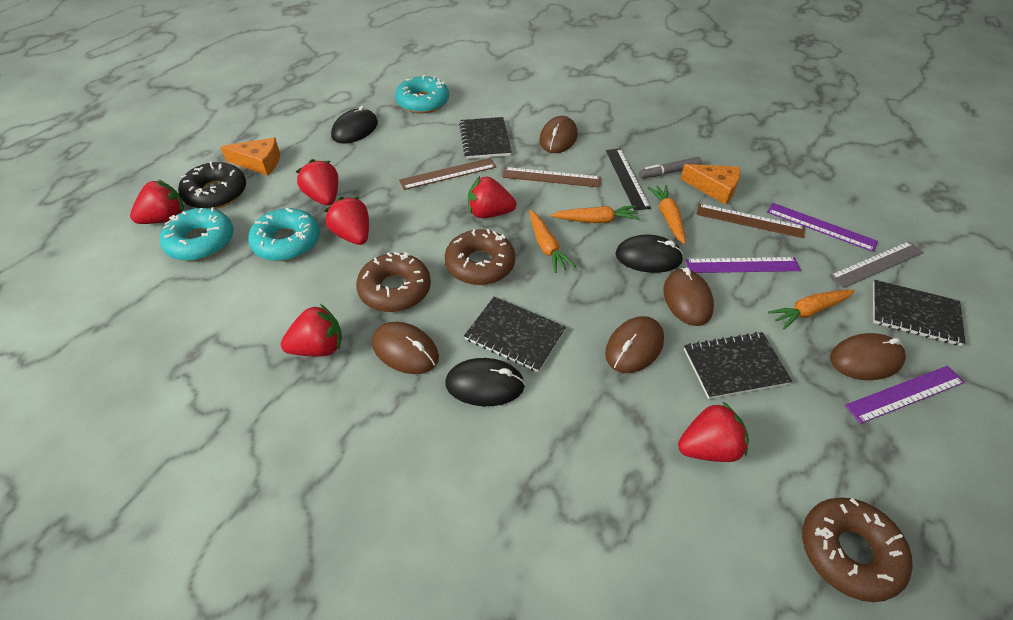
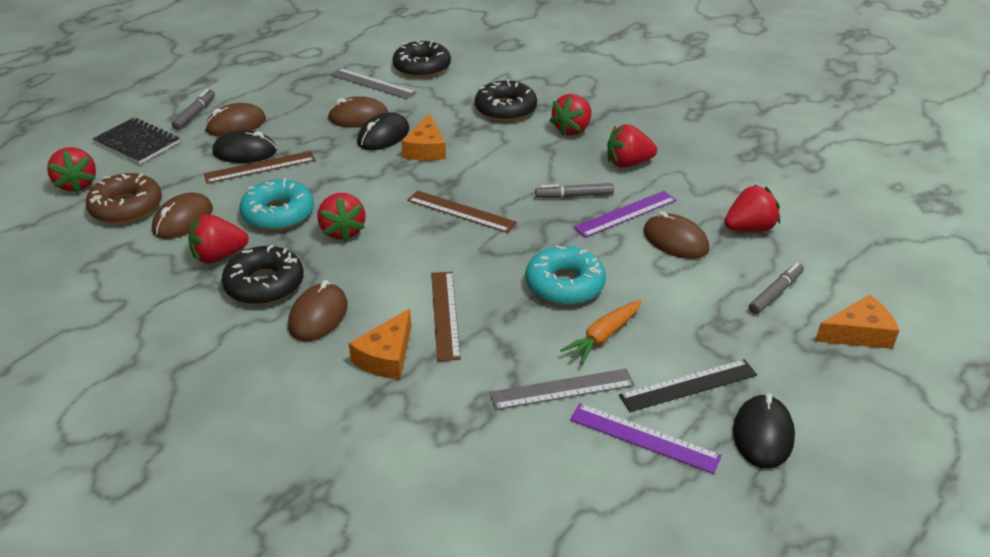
black donut: 1 -> 3
black notebook: 4 -> 1
brown donut: 3 -> 1
grey marker: 1 -> 3
grey ruler: 1 -> 2
orange carrot: 4 -> 1
orange cheese: 2 -> 3
purple ruler: 3 -> 2
turquoise donut: 3 -> 2

